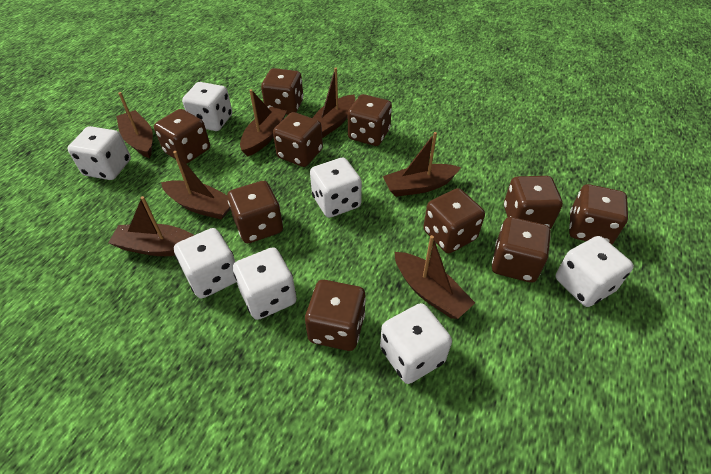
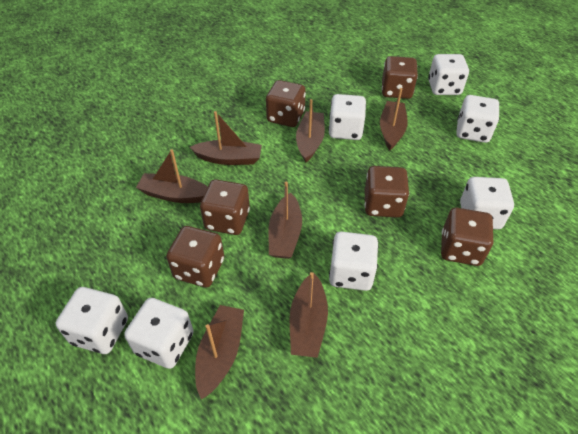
brown dice: 10 -> 6

